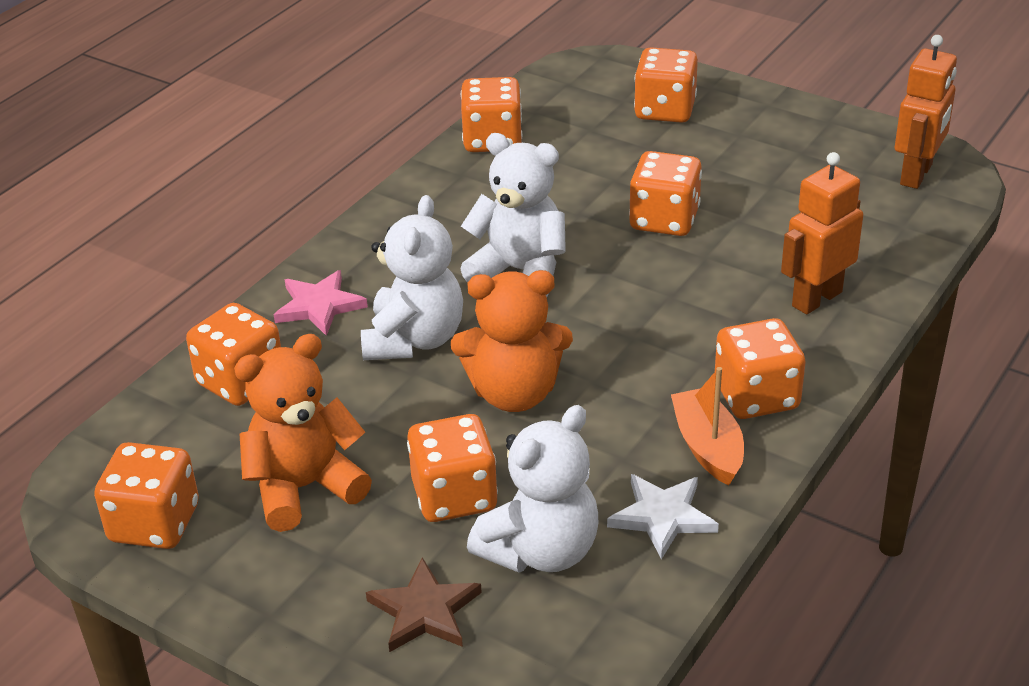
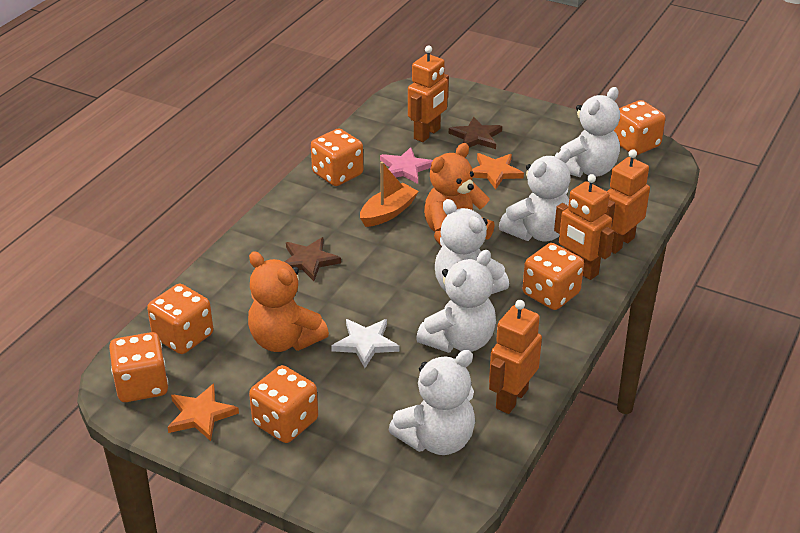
brown star: 1 -> 2
orange dice: 7 -> 6
orange robot: 2 -> 4
orange star: 0 -> 2
white teddy bear: 3 -> 5

